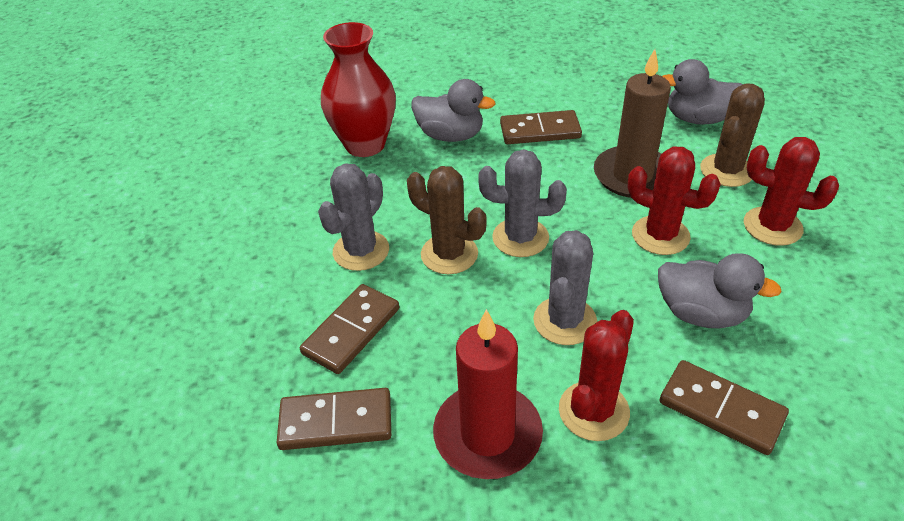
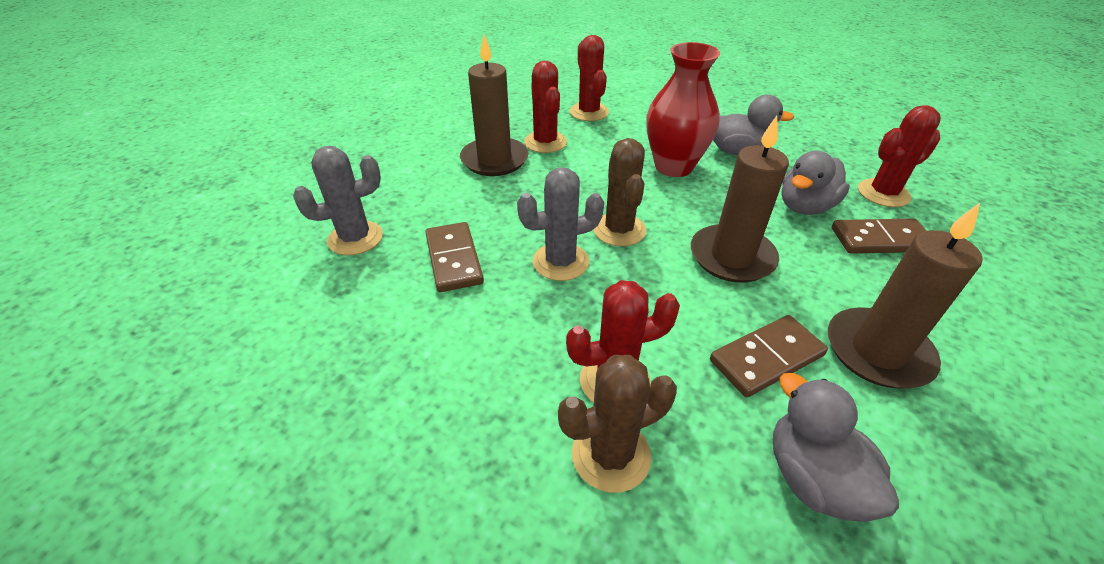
brown candle: 1 -> 3
brown domino: 4 -> 3
grey cactus: 3 -> 2
red cactus: 3 -> 4
red candle: 1 -> 0

